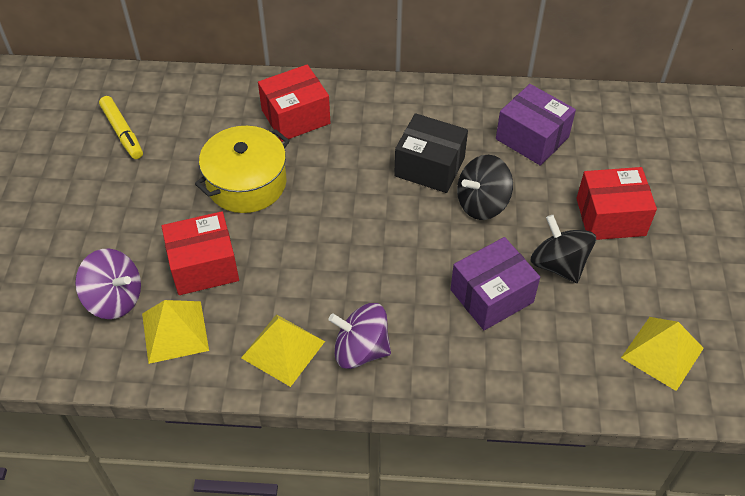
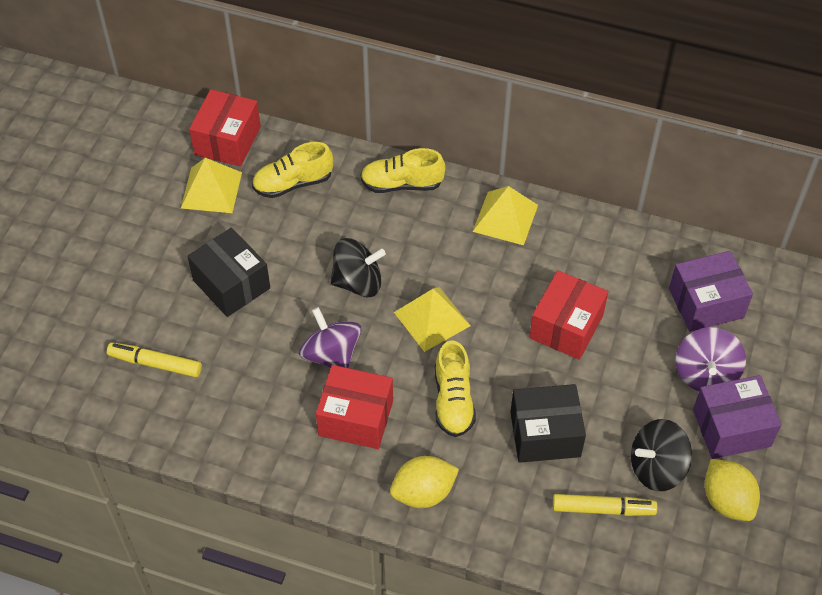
black box: 1 -> 2
yellow lemon: 0 -> 2
yellow marker: 1 -> 2
yellow pot: 1 -> 0
yellow shoe: 0 -> 3

